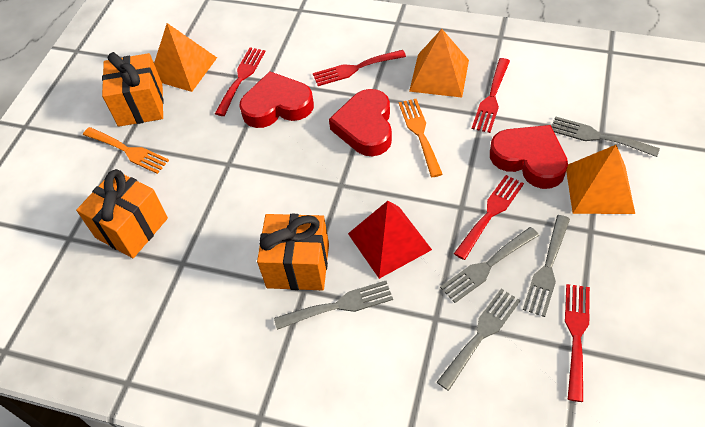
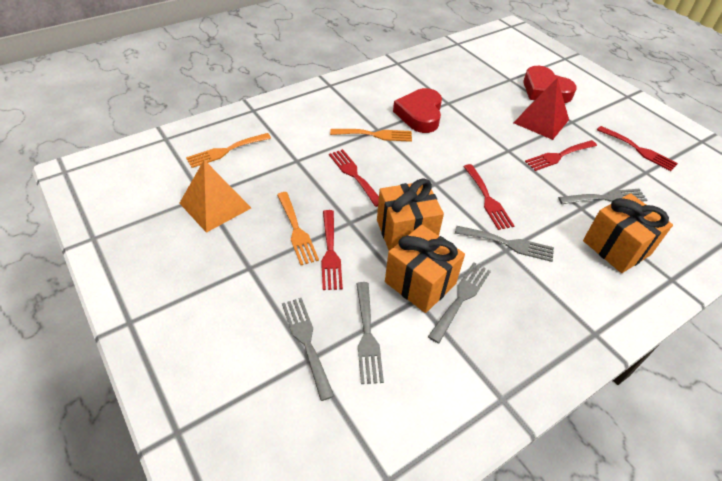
orange fork: 2 -> 3
orange pyramid: 3 -> 1
red heart: 3 -> 2

